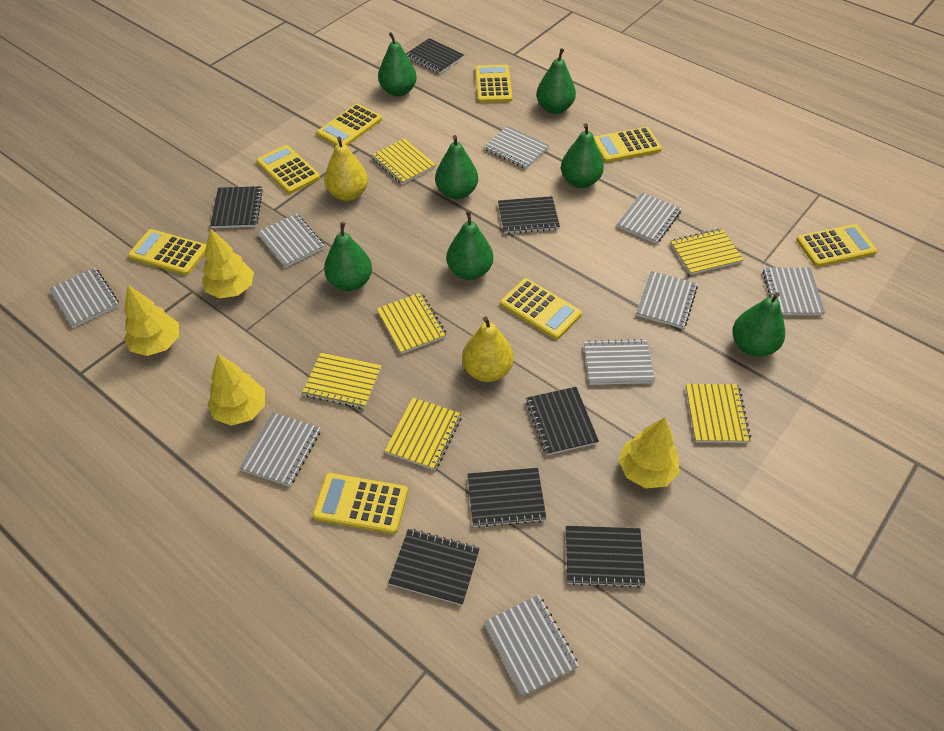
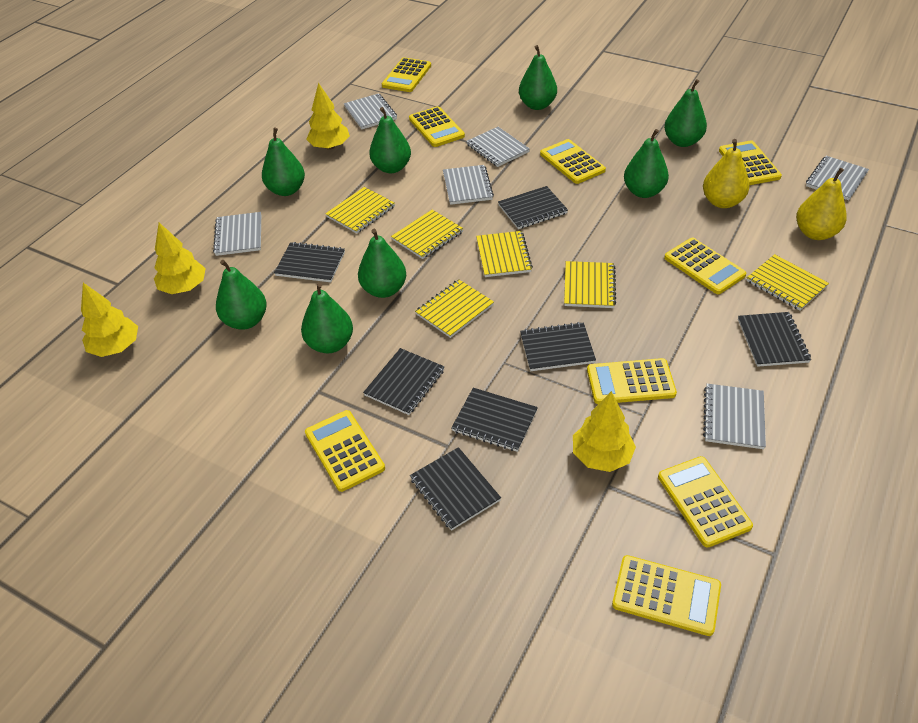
green pear: 7 -> 8
grey notebook: 9 -> 6
yellow calculator: 8 -> 9

